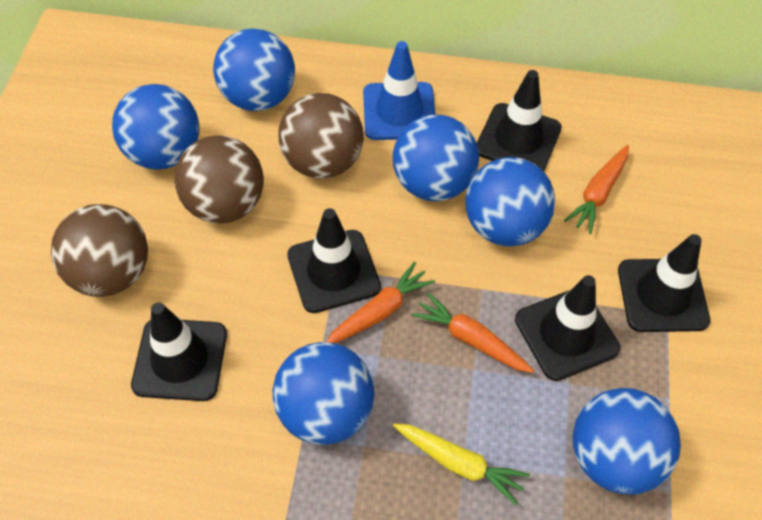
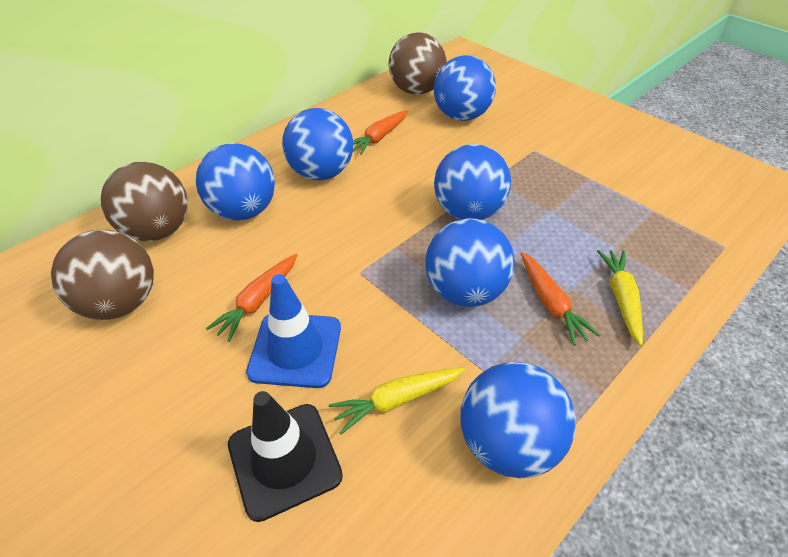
black traffic cone: 5 -> 1
yellow carrot: 1 -> 2

